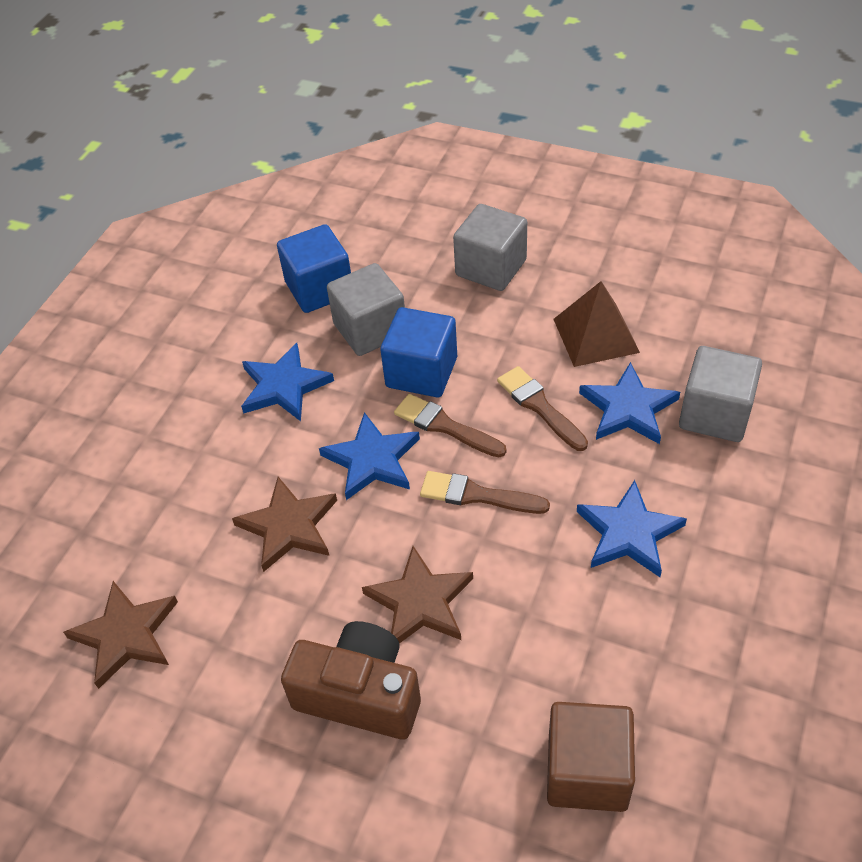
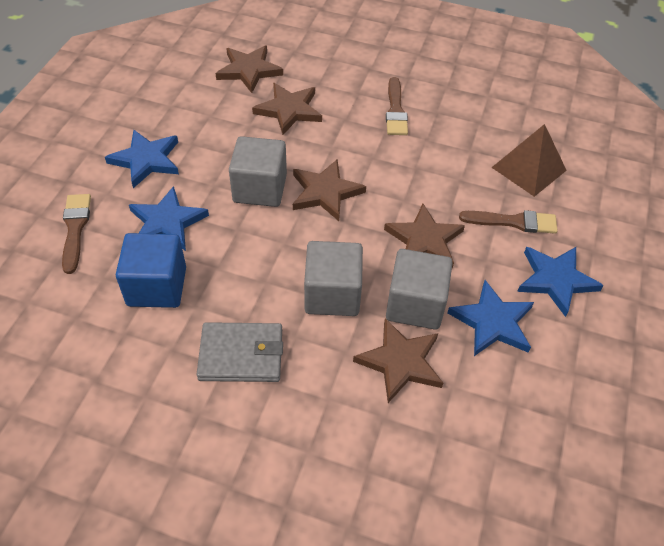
blue cube: 2 -> 1
brown camera: 1 -> 0
brown cube: 1 -> 0
brown star: 3 -> 5
grey wallet: 0 -> 1

